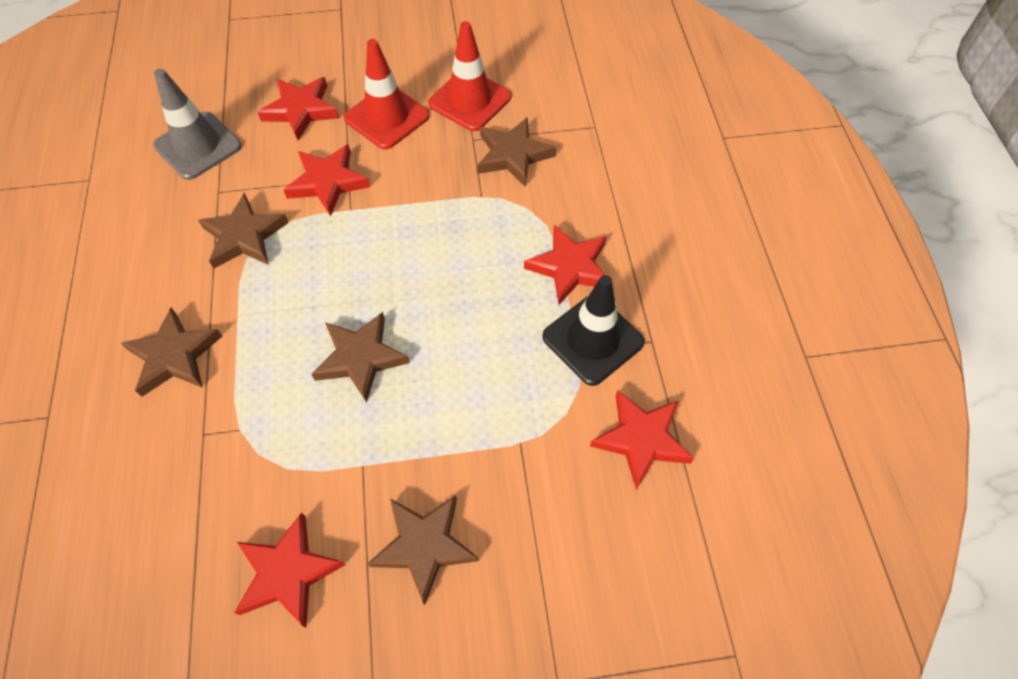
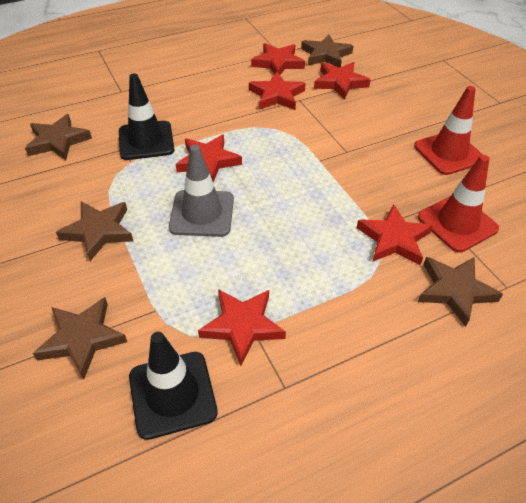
black traffic cone: 1 -> 2
red star: 5 -> 6

